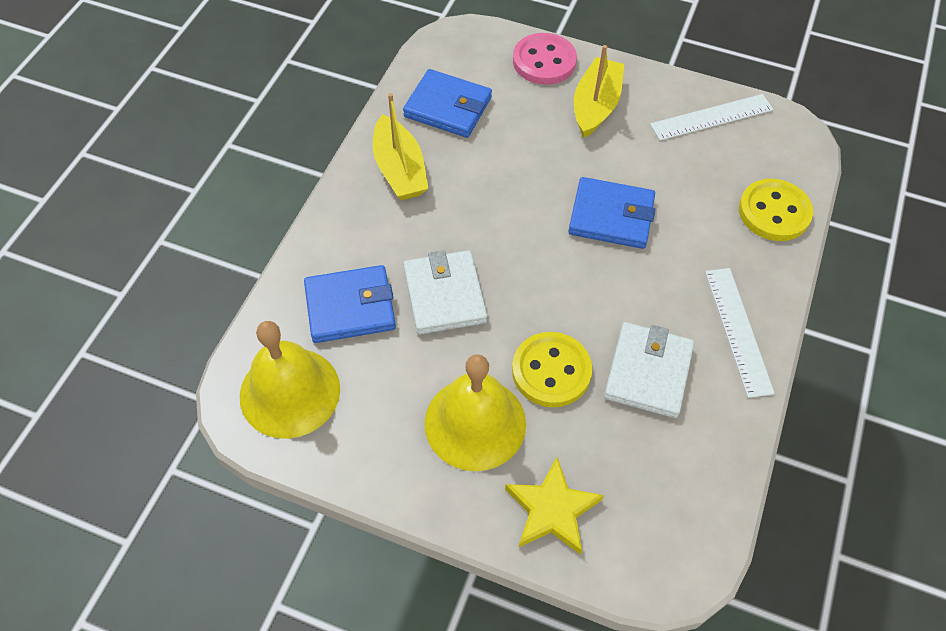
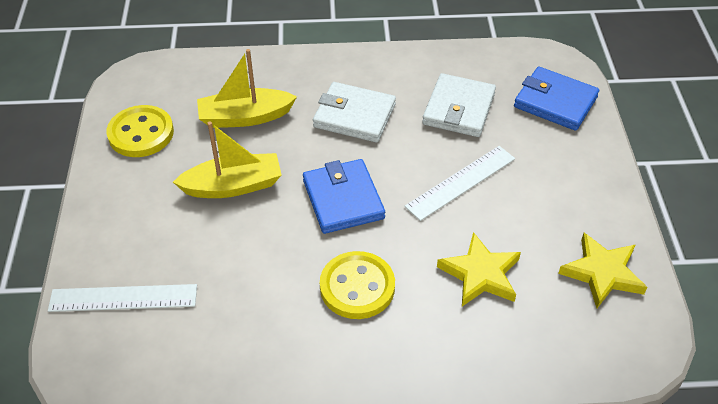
blue wallet: 3 -> 2
pink button: 1 -> 0
yellow bell: 2 -> 0
yellow star: 1 -> 2

